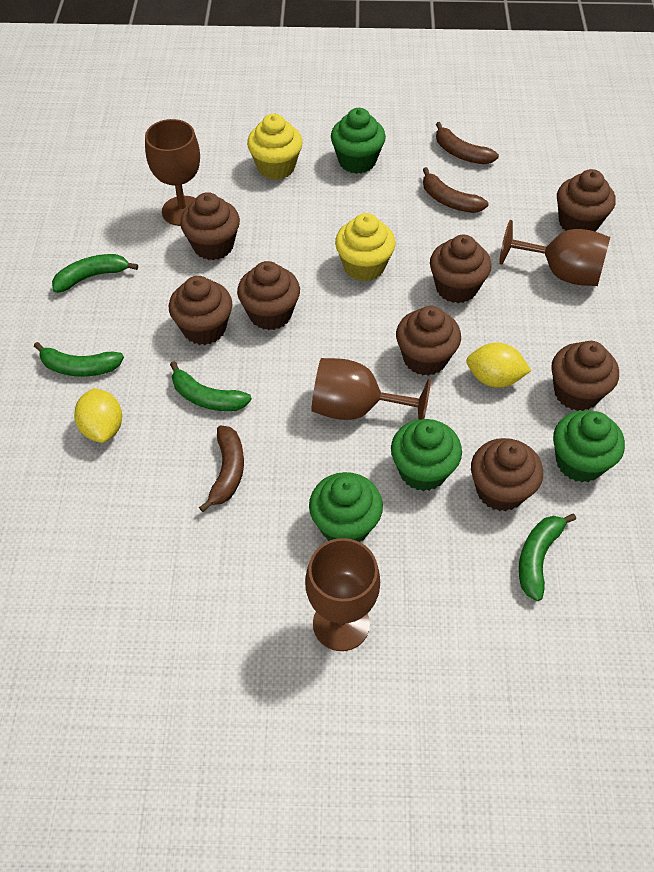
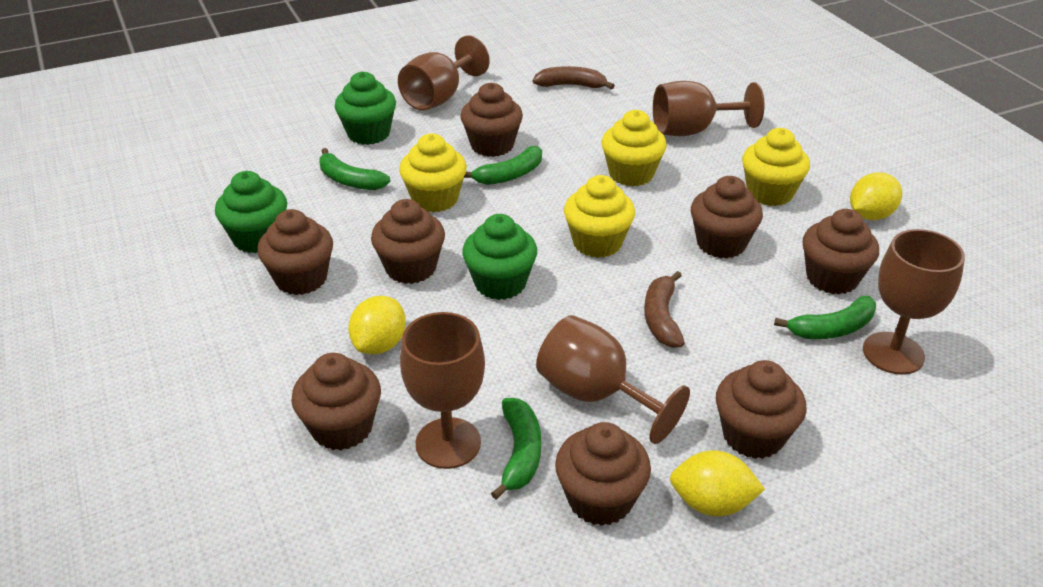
brown banana: 3 -> 2
brown goblet: 4 -> 5
green cupcake: 4 -> 3
yellow cupcake: 2 -> 4
yellow lemon: 2 -> 3

